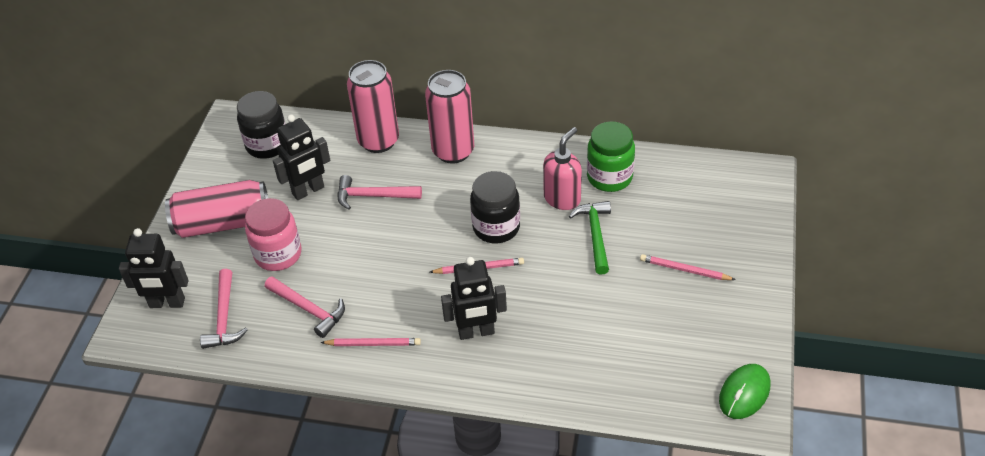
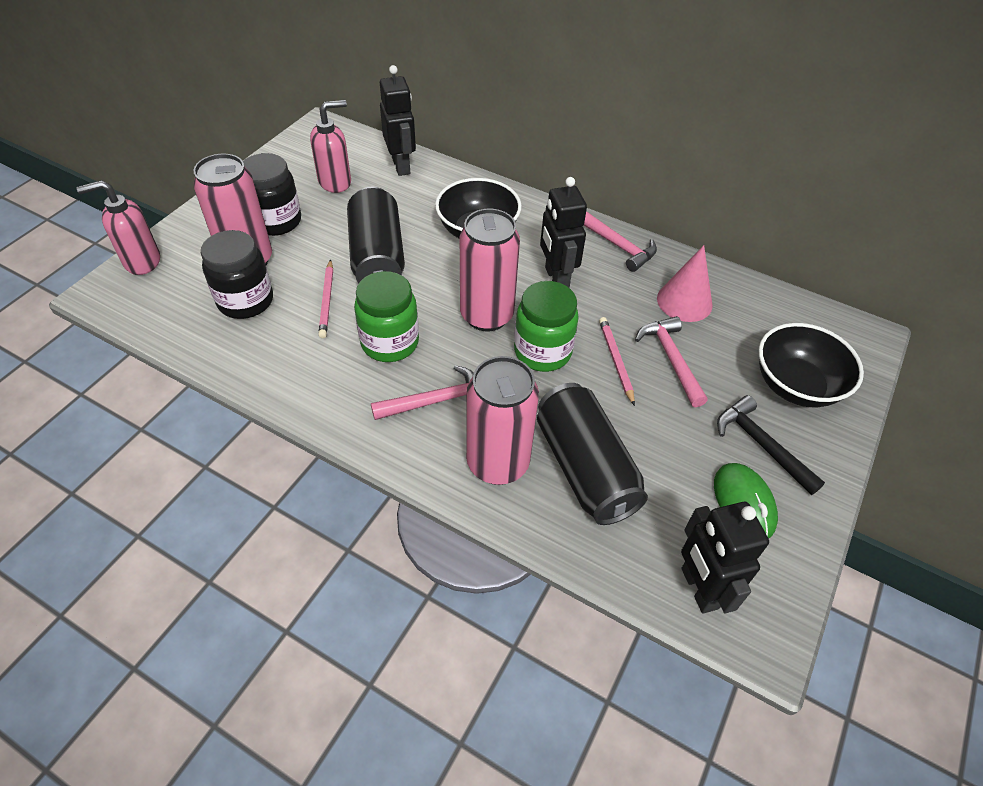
black bowl: 0 -> 2
black can: 0 -> 2
black hammer: 0 -> 1
green hammer: 1 -> 0
green jar: 1 -> 2
pink cone: 0 -> 1
pink jar: 1 -> 0
pink pencil: 3 -> 2
pink soap dispenser: 1 -> 2

